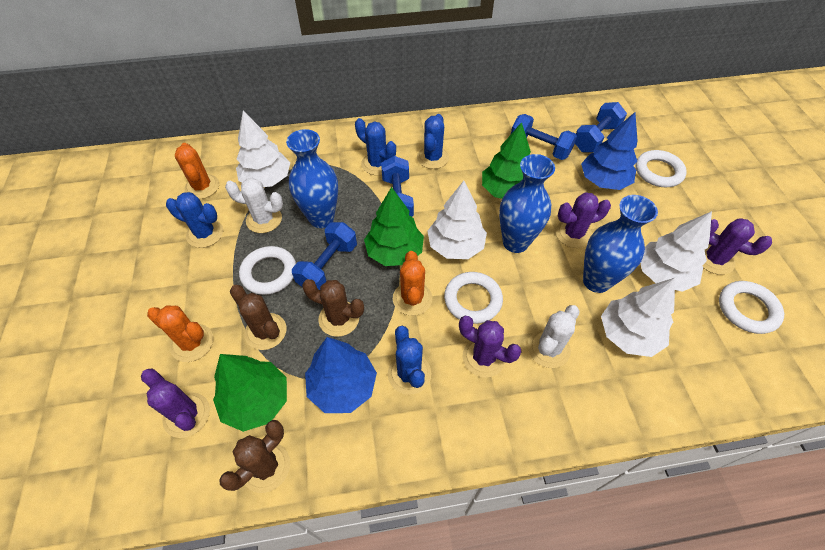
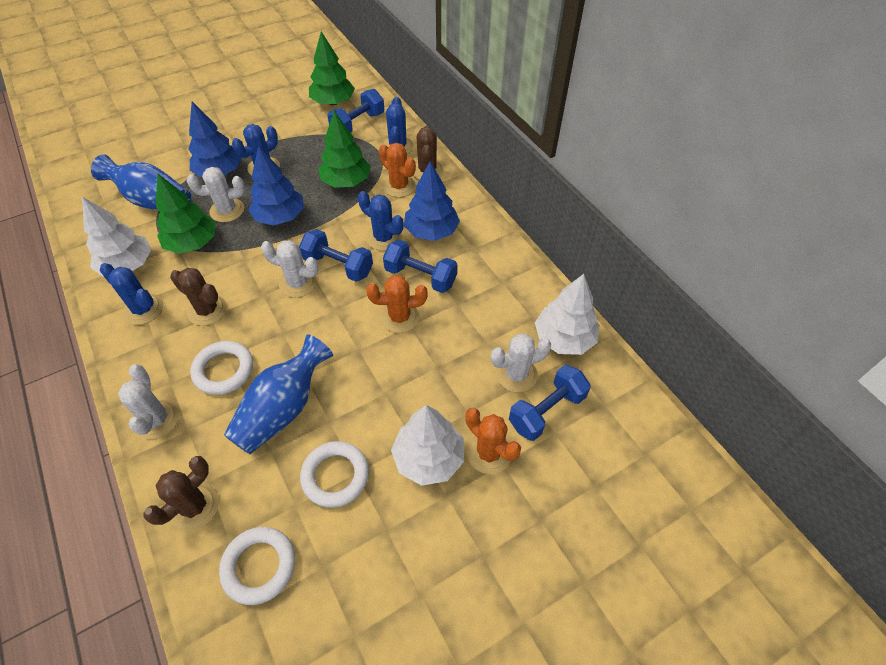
blue tree: 2 -> 3
blue vase: 3 -> 2
purple cactus: 4 -> 0
white cactus: 2 -> 4
white ring: 4 -> 3
white tree: 4 -> 3

